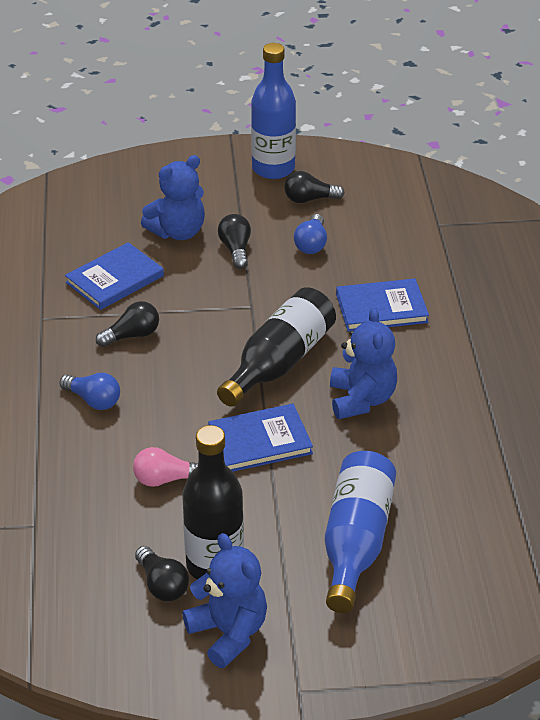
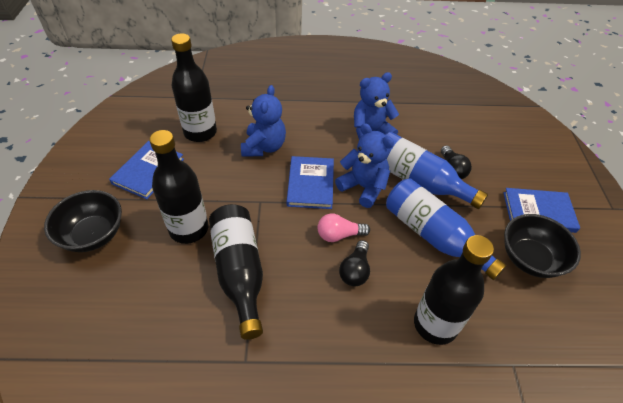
black bottle: 2 -> 4
black bowl: 0 -> 2
black light bulb: 4 -> 2
blue light bulb: 2 -> 0

